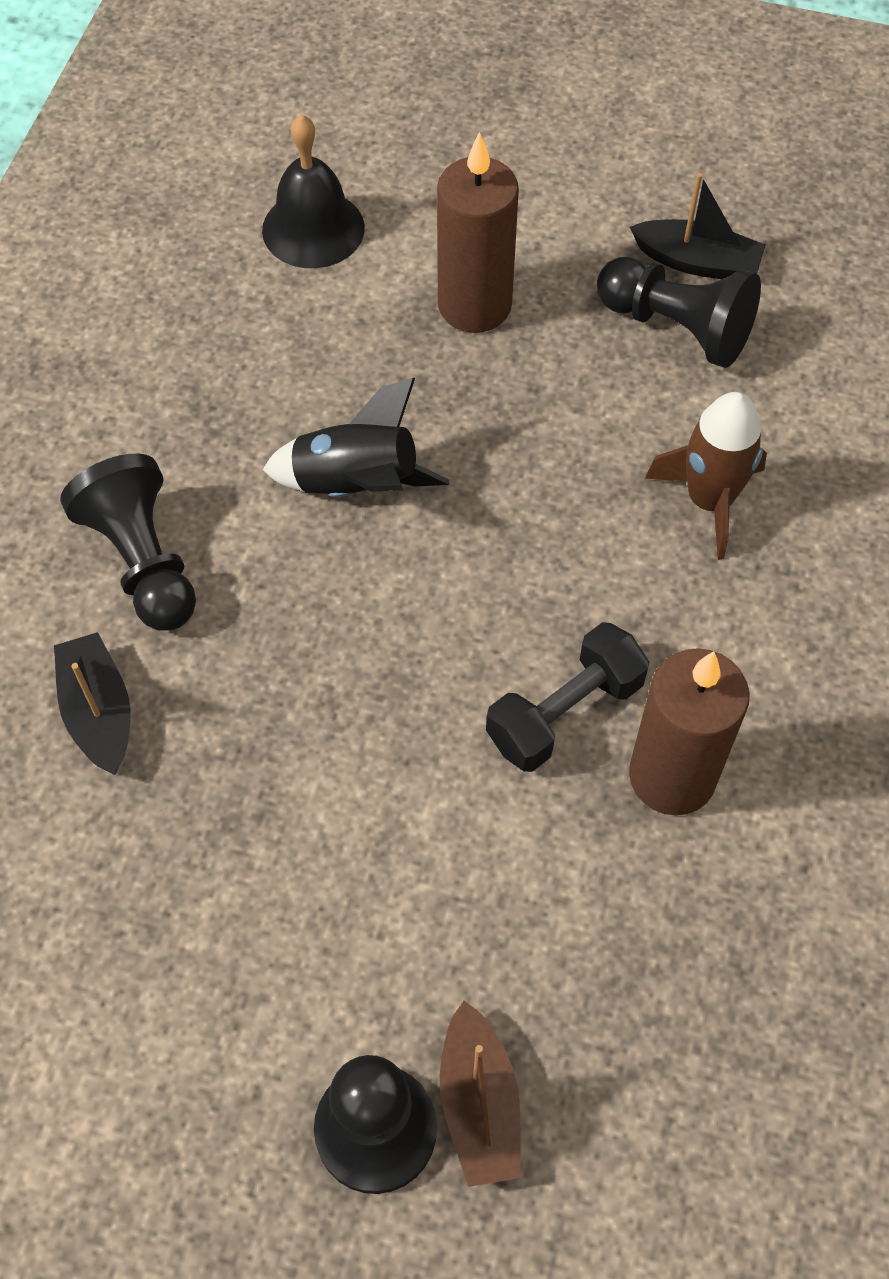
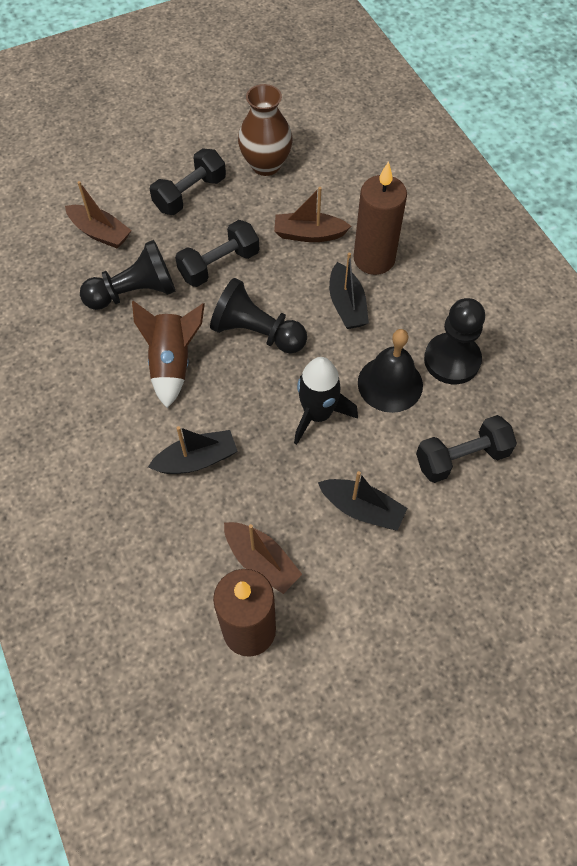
black boat: 2 -> 3
black dumbbell: 1 -> 3
brown boat: 1 -> 3
brown vase: 0 -> 1

